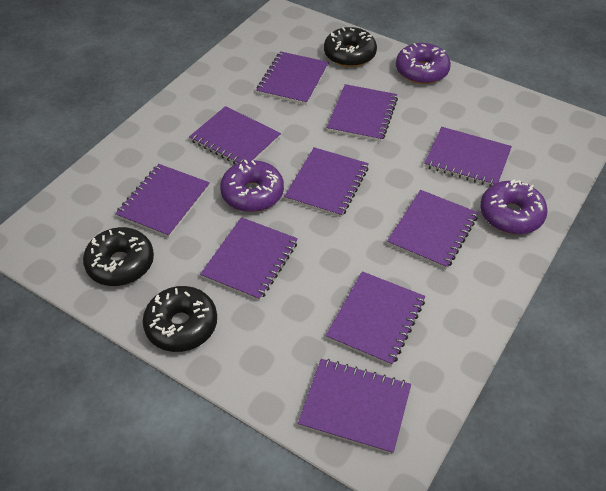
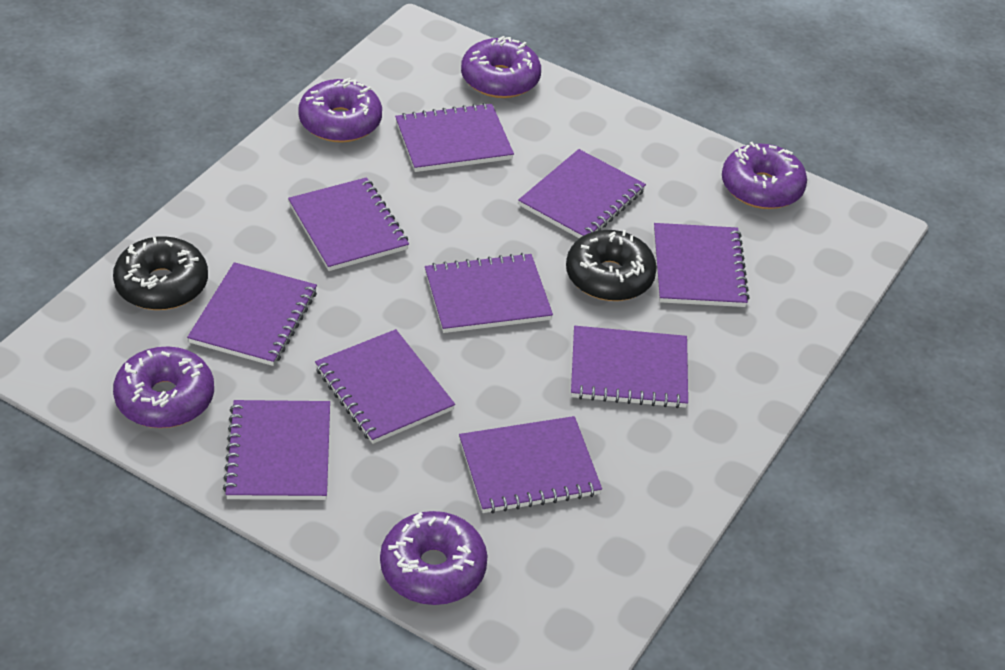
black donut: 3 -> 2
purple donut: 3 -> 5

